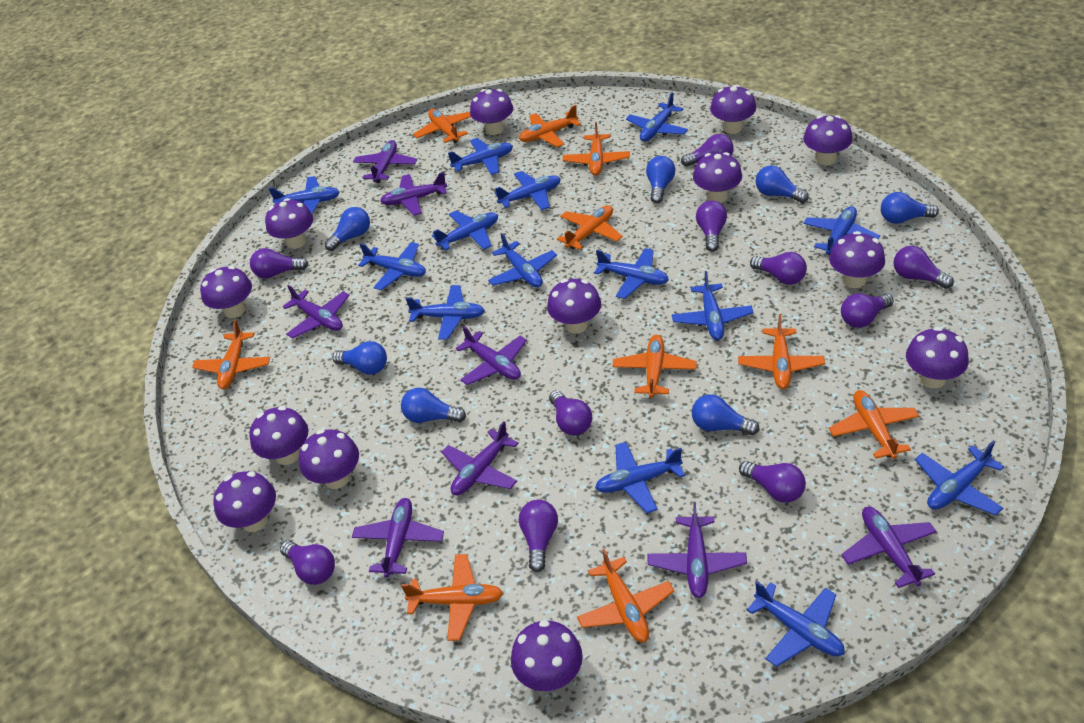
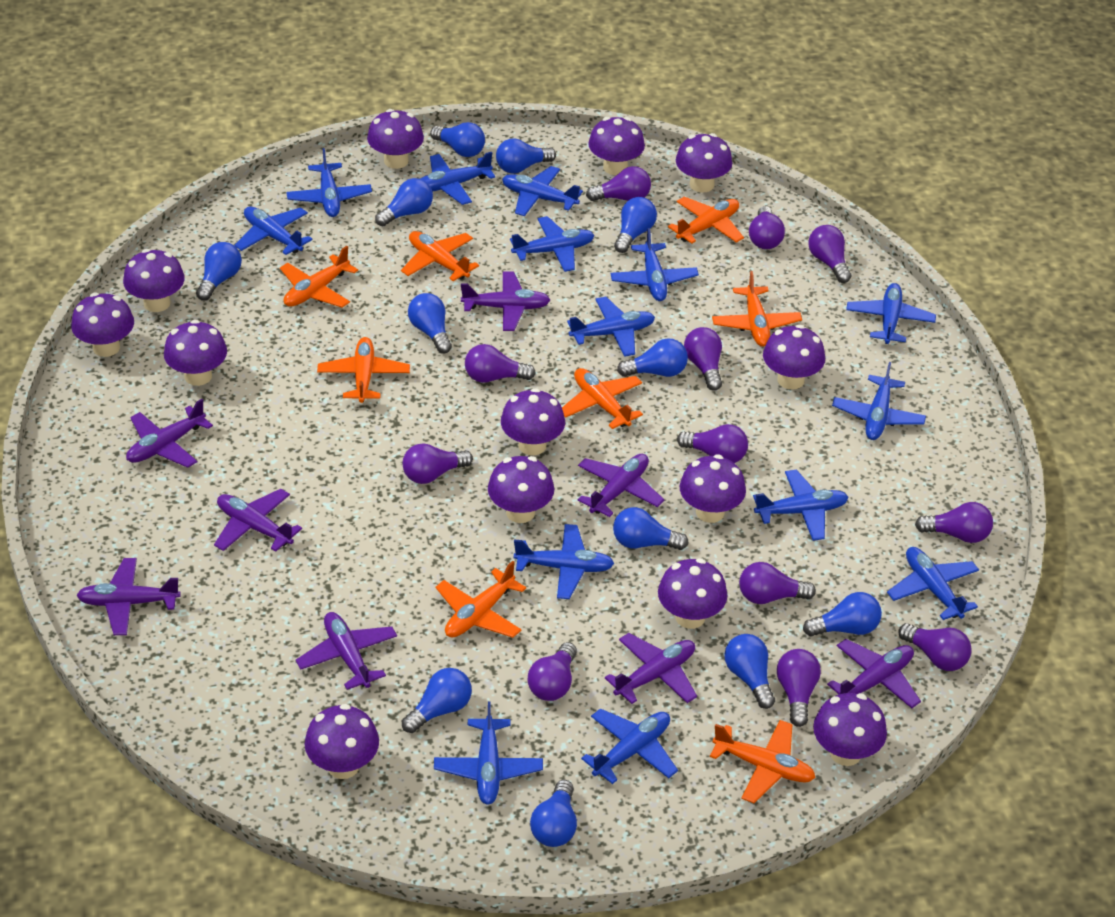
blue light bulb: 7 -> 12
orange plane: 10 -> 8
purple light bulb: 10 -> 12

